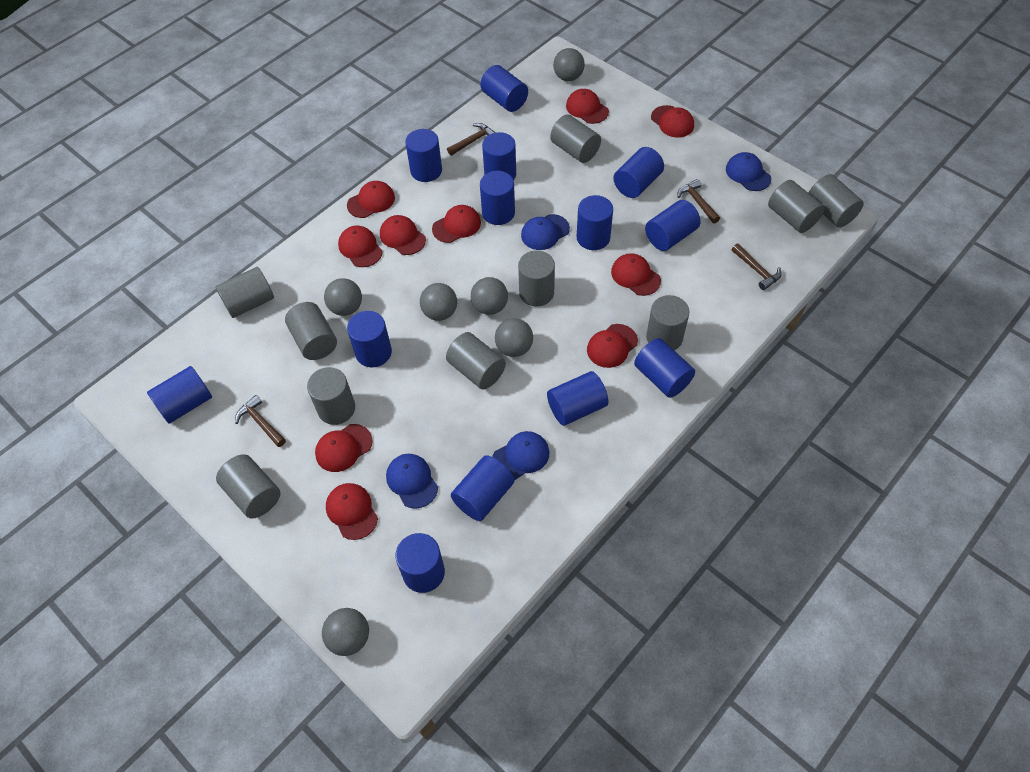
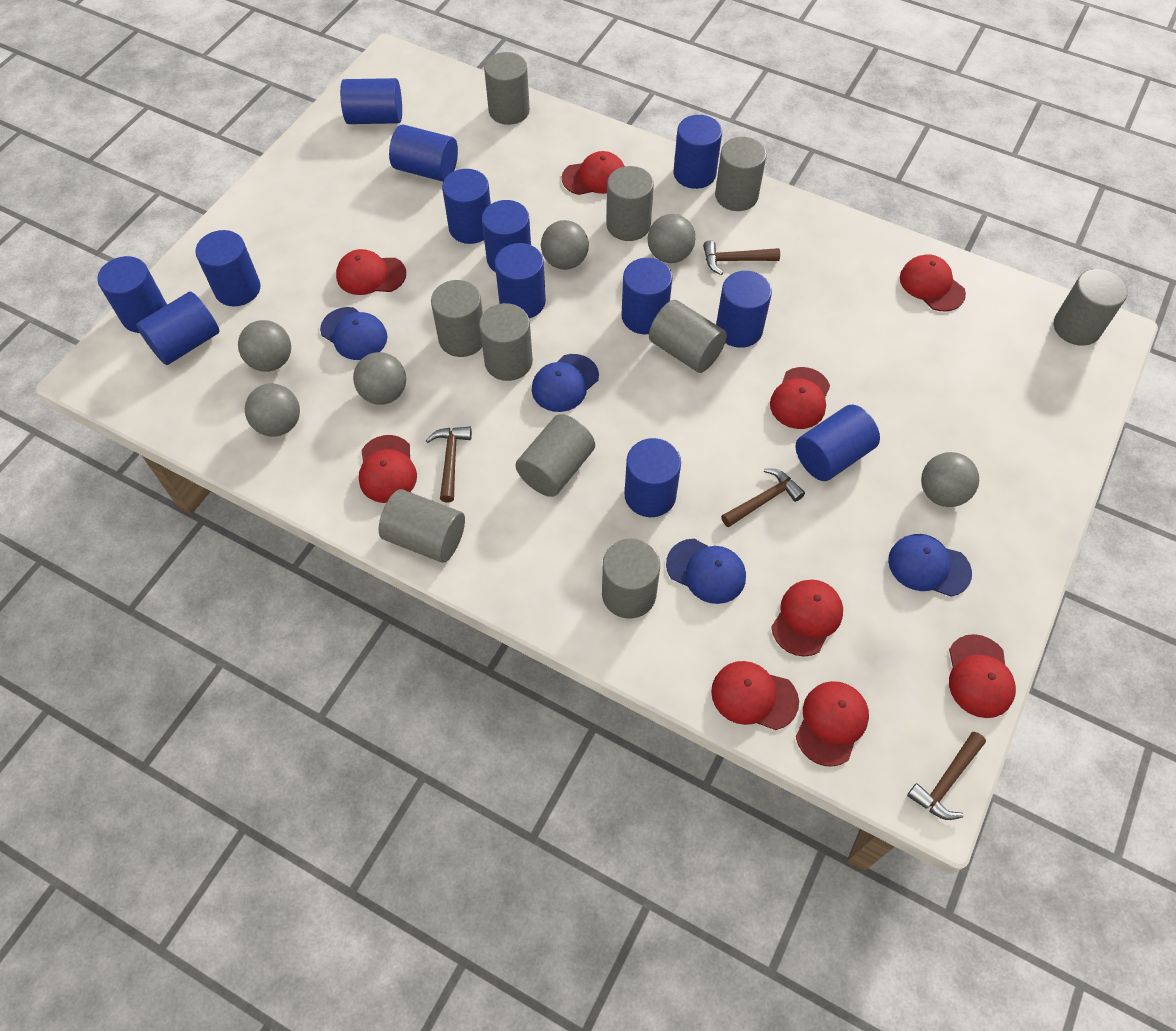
red cap: 10 -> 9

